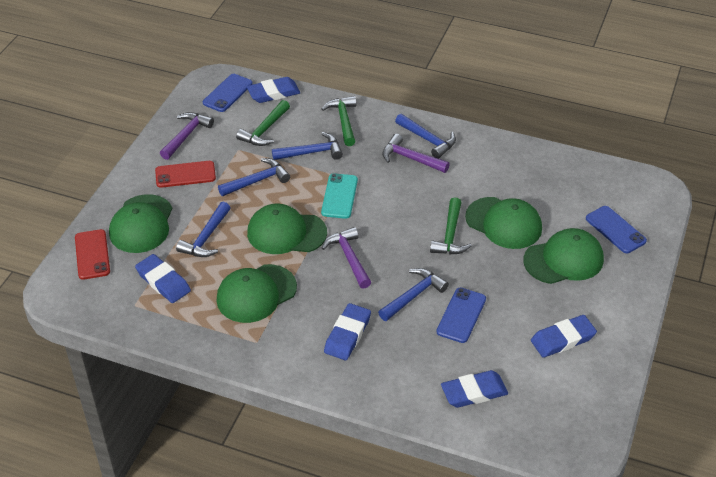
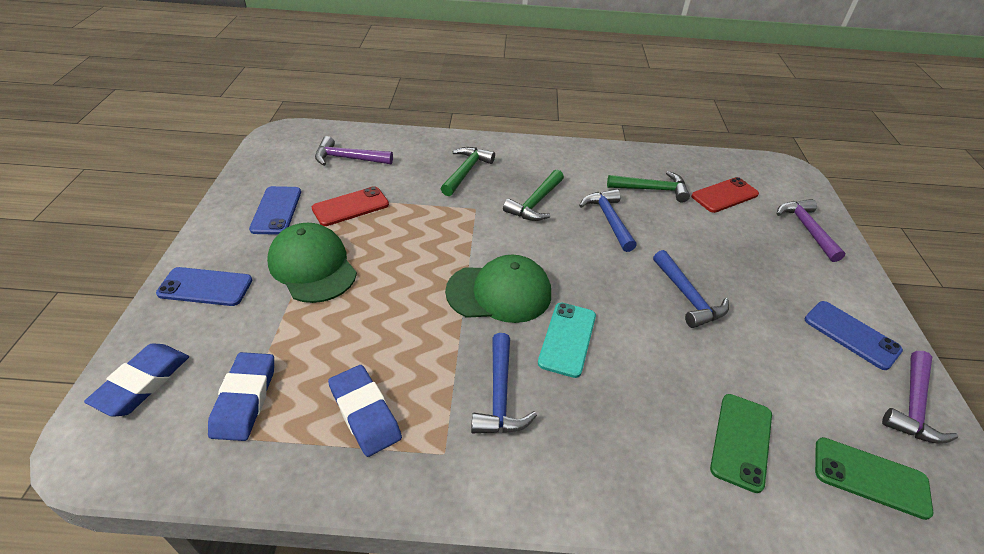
blue eraser: 5 -> 3
blue hammer: 5 -> 3
green cap: 5 -> 2
green phone: 0 -> 2

